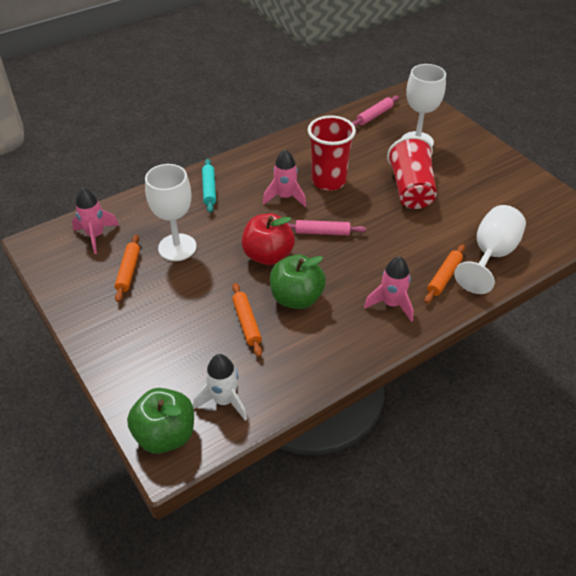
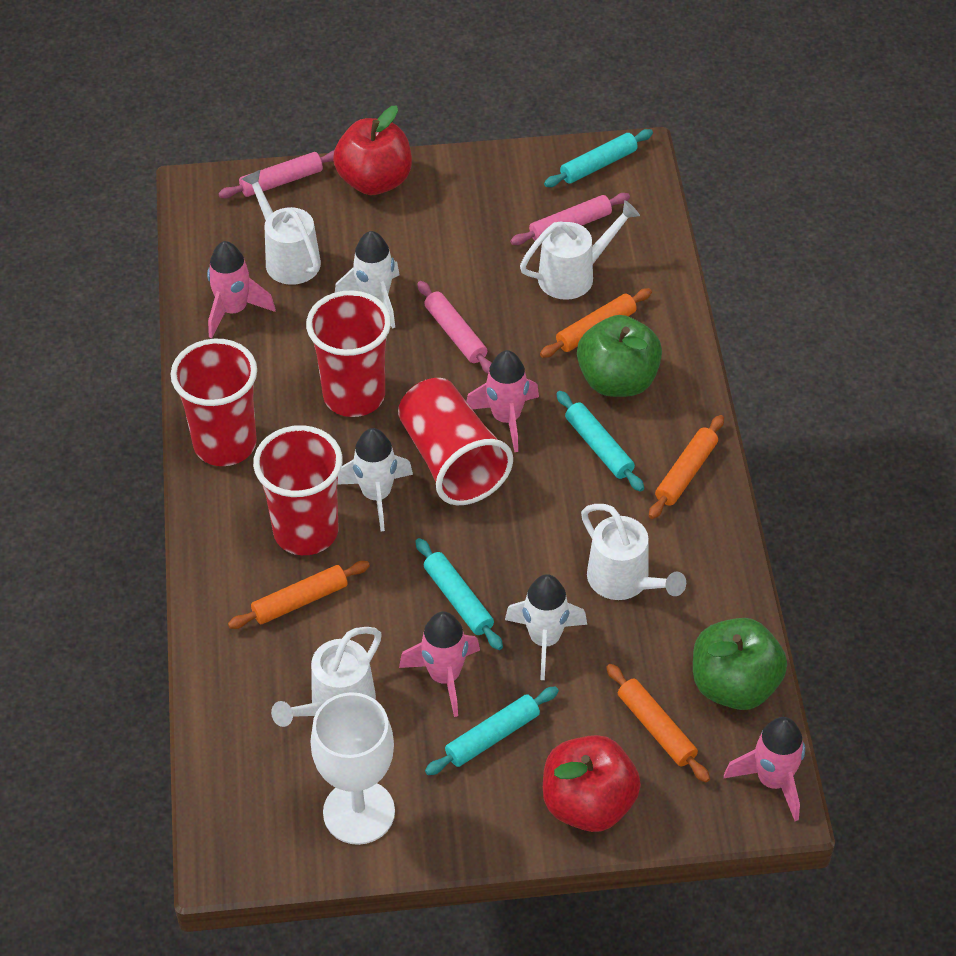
orange rolling pin: 3 -> 4
pink rocket: 3 -> 4
pink rolling pin: 2 -> 3
red apple: 1 -> 2
red cup: 2 -> 4
turquoise rolling pin: 1 -> 4
white goblet: 3 -> 1
white rocket: 1 -> 3
white watering can: 0 -> 4

